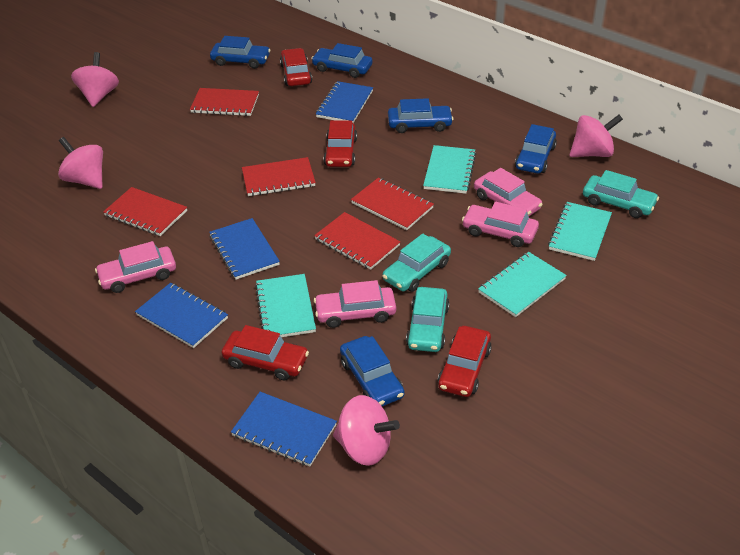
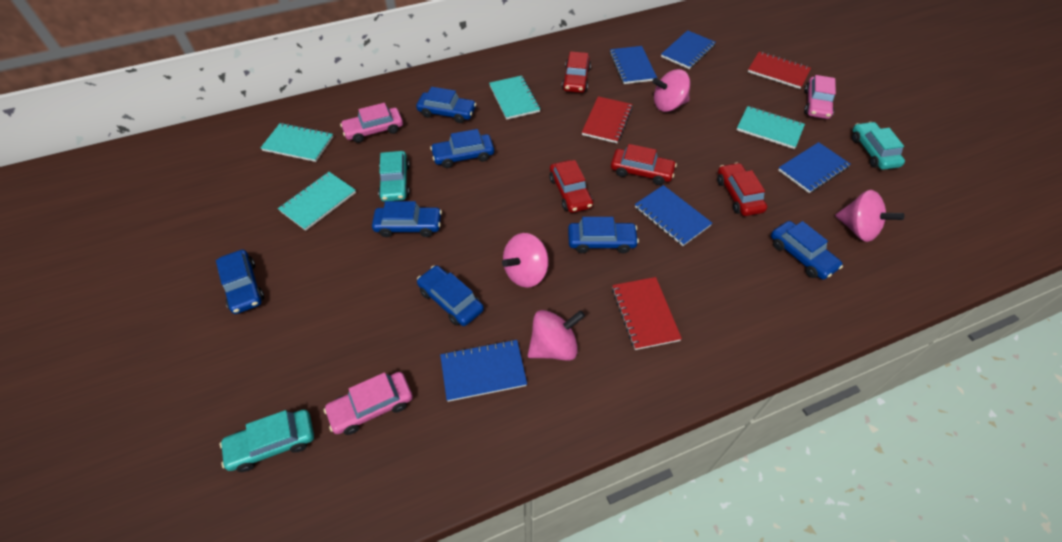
blue car: 5 -> 7
blue notebook: 4 -> 5
pink car: 4 -> 3
red notebook: 5 -> 3

